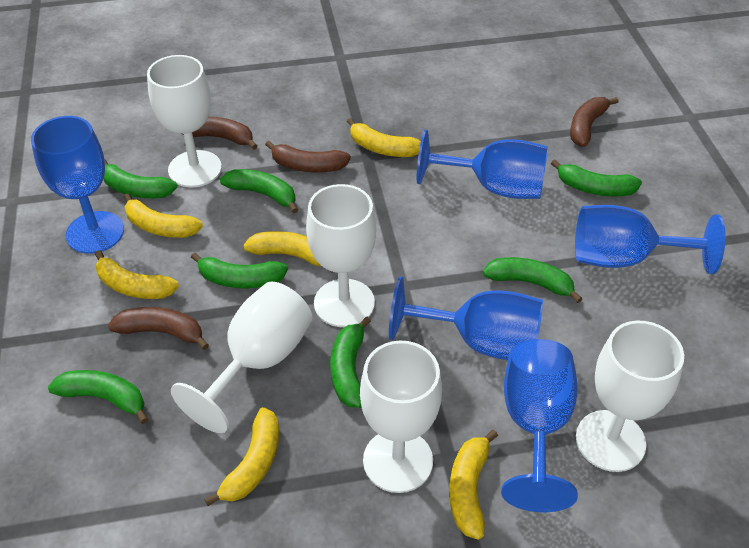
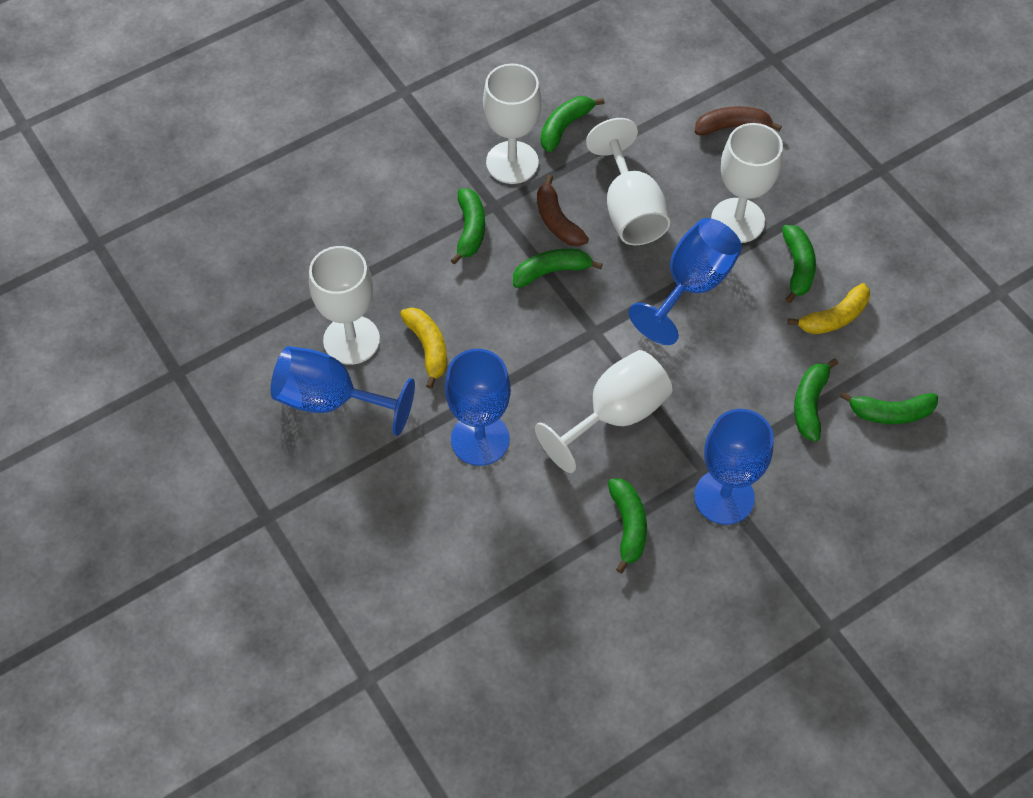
blue goblet: 5 -> 4
brown banana: 4 -> 2
yellow banana: 6 -> 2

